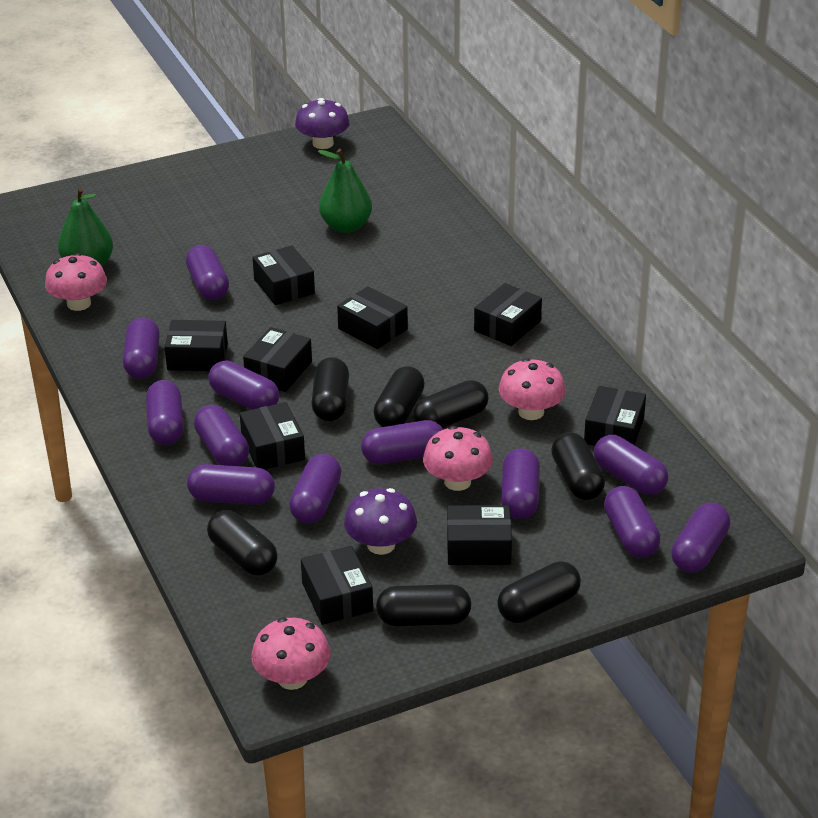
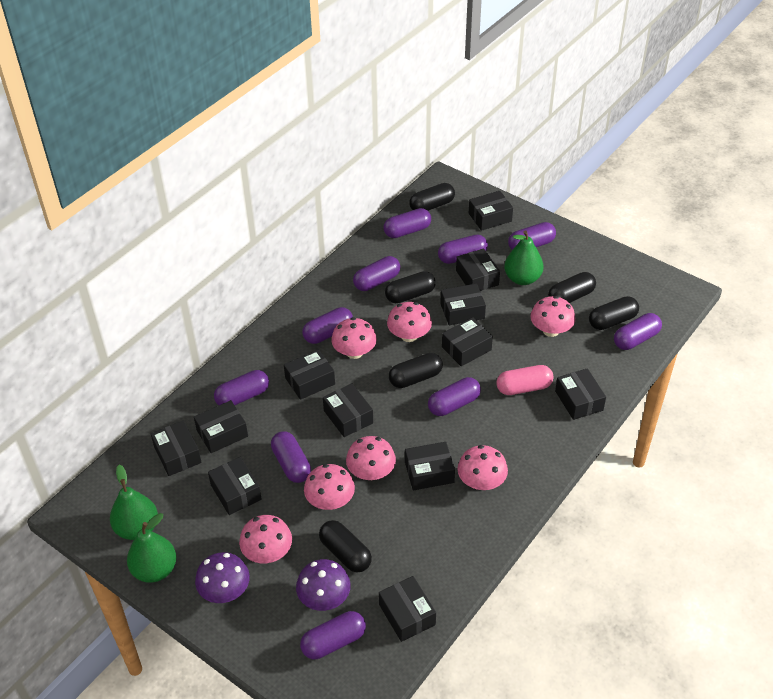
black box: 9 -> 12
black capsule: 7 -> 6
green pear: 2 -> 3
pink capsule: 0 -> 1
pink mushroom: 4 -> 7
purple capsule: 12 -> 10

